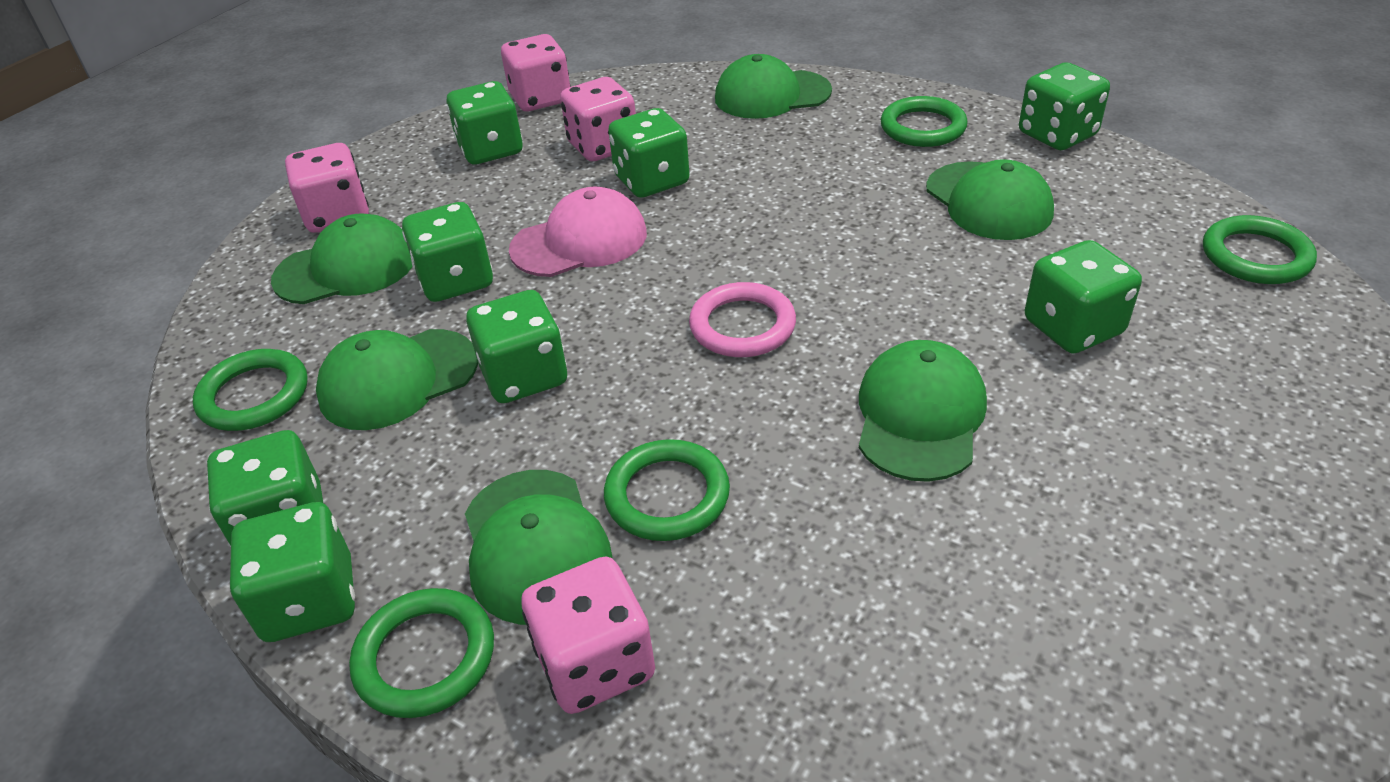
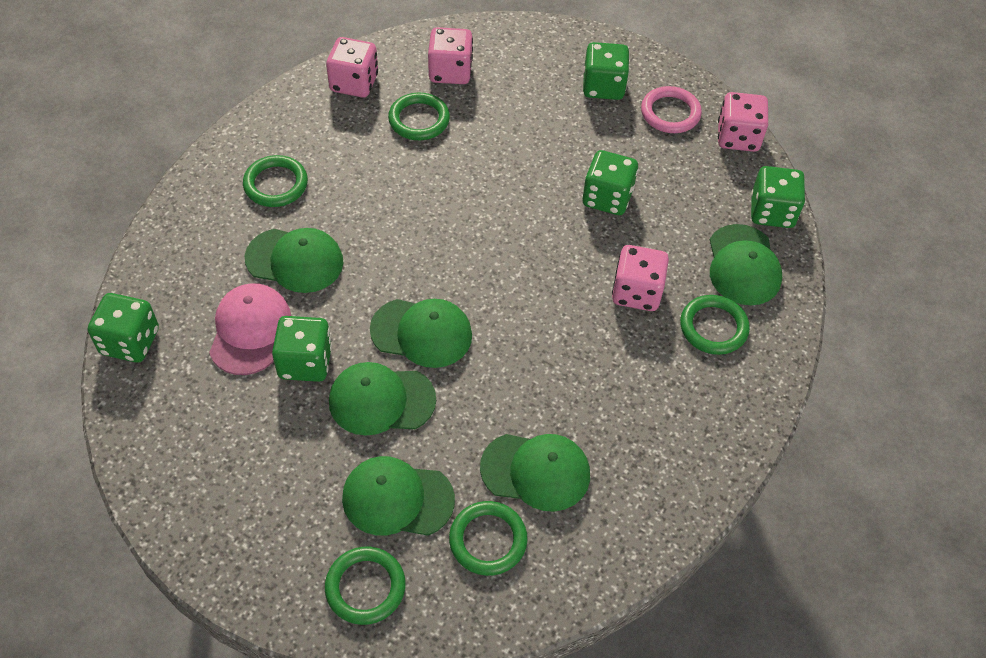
green dice: 8 -> 5

